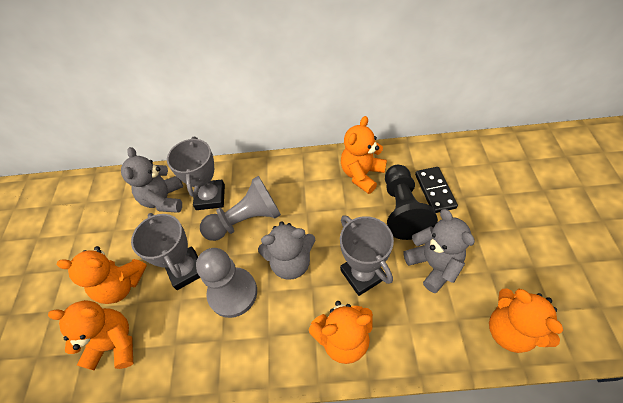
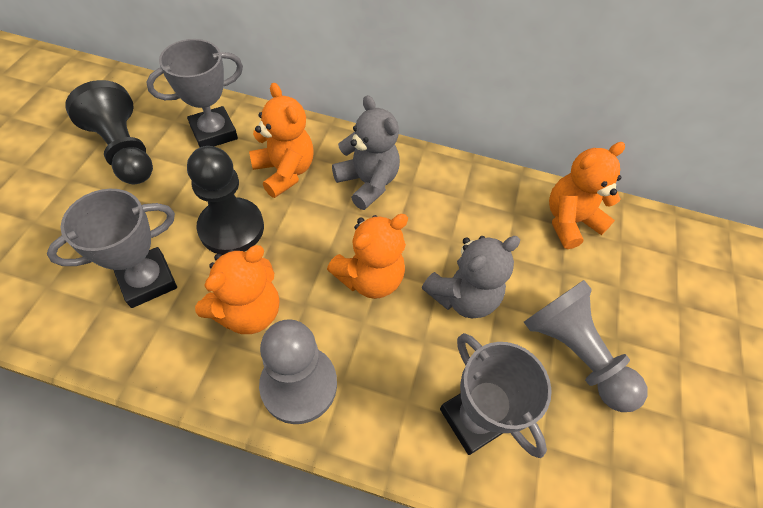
black domino: 1 -> 0
black pawn: 1 -> 2
grey teddy bear: 3 -> 2
orange teddy bear: 5 -> 4

